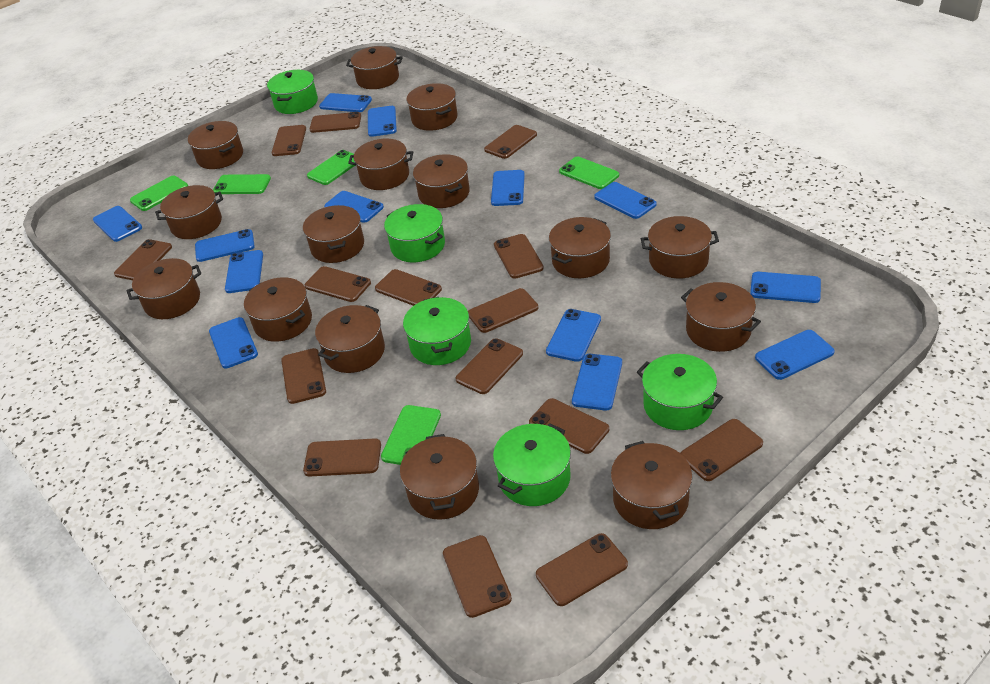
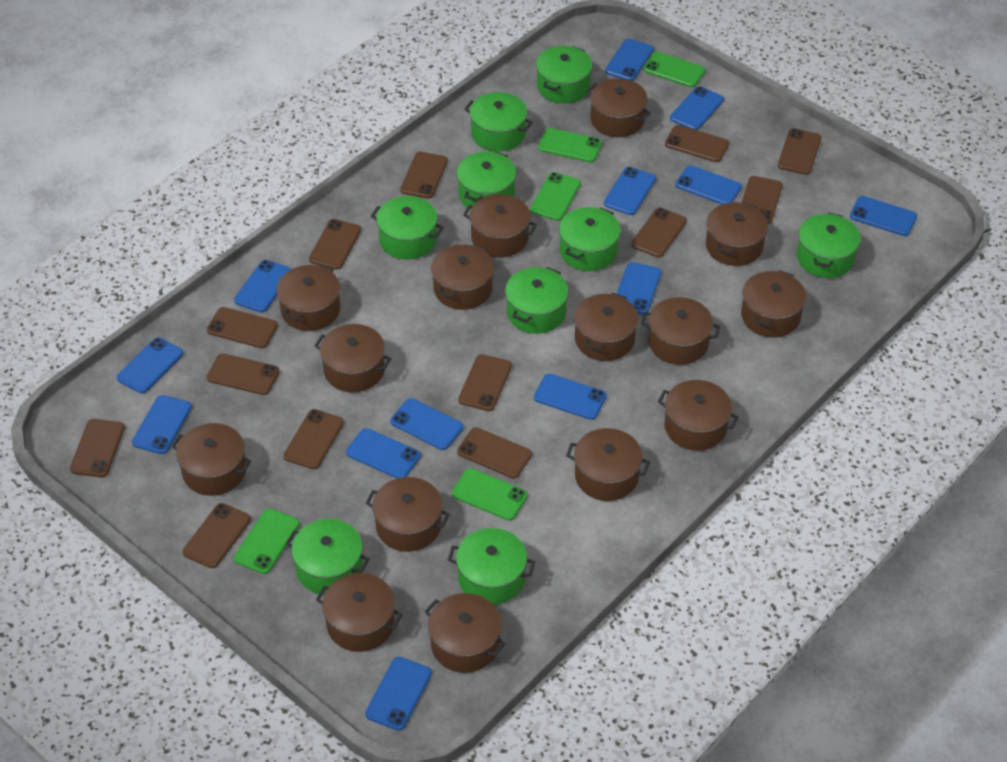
brown phone: 15 -> 13
green pot: 5 -> 9

